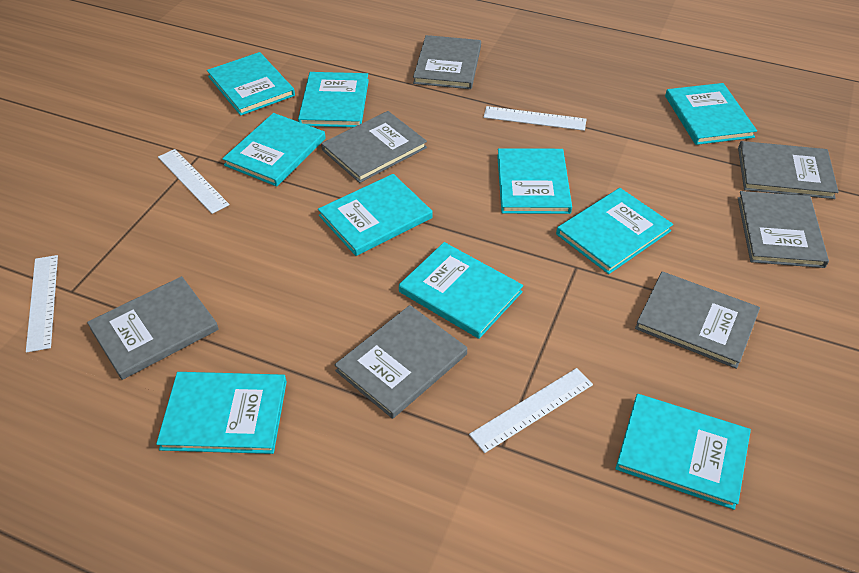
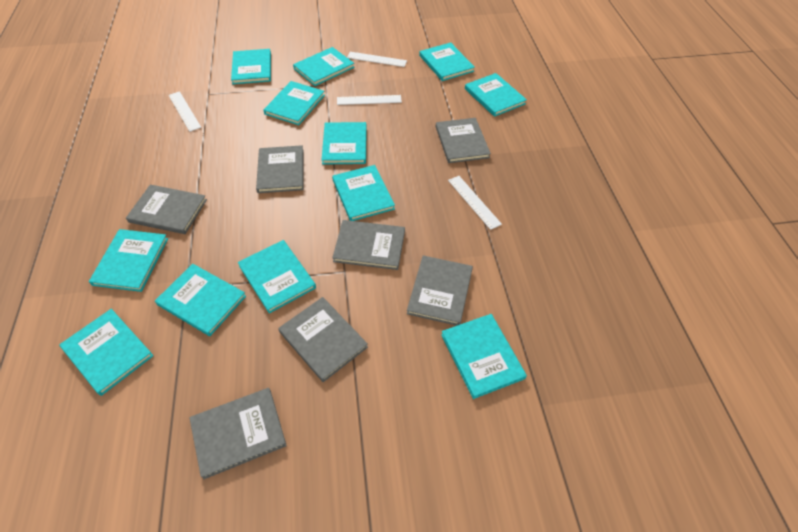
turquoise book: 10 -> 12

